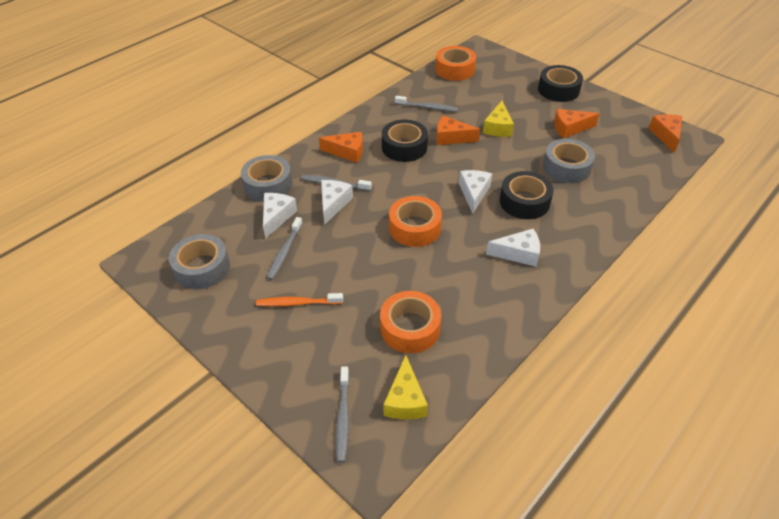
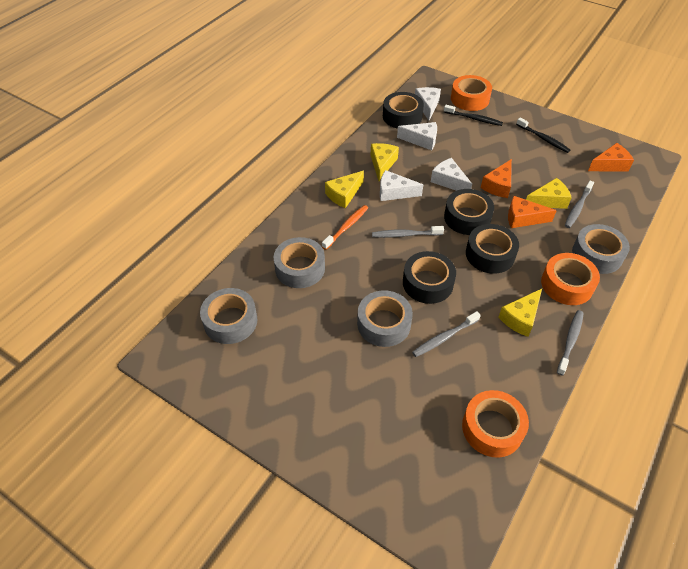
black tape: 3 -> 4
black toothbrush: 0 -> 2
grey tape: 3 -> 4
orange cheese: 4 -> 3
yellow cheese: 2 -> 4

